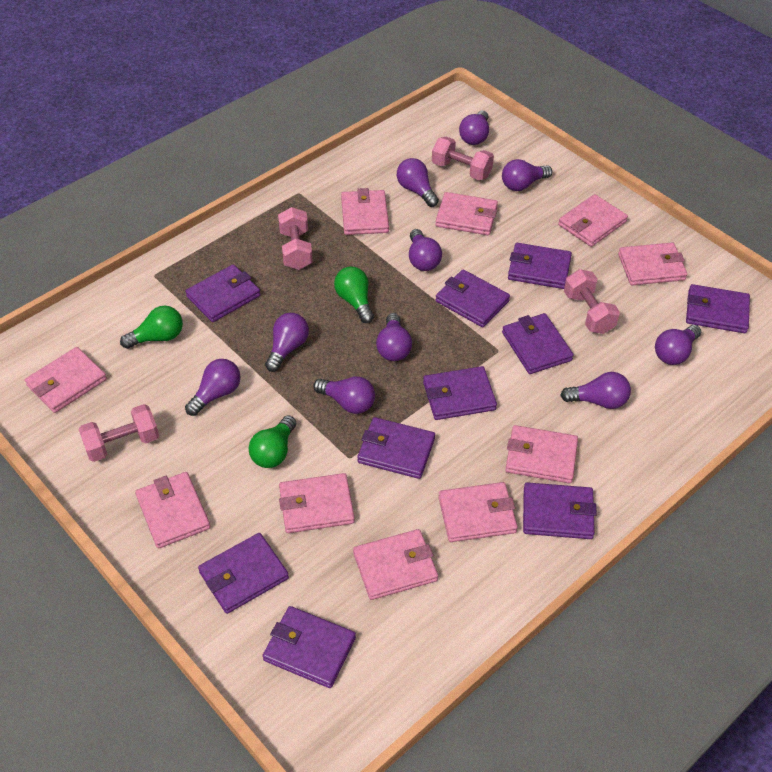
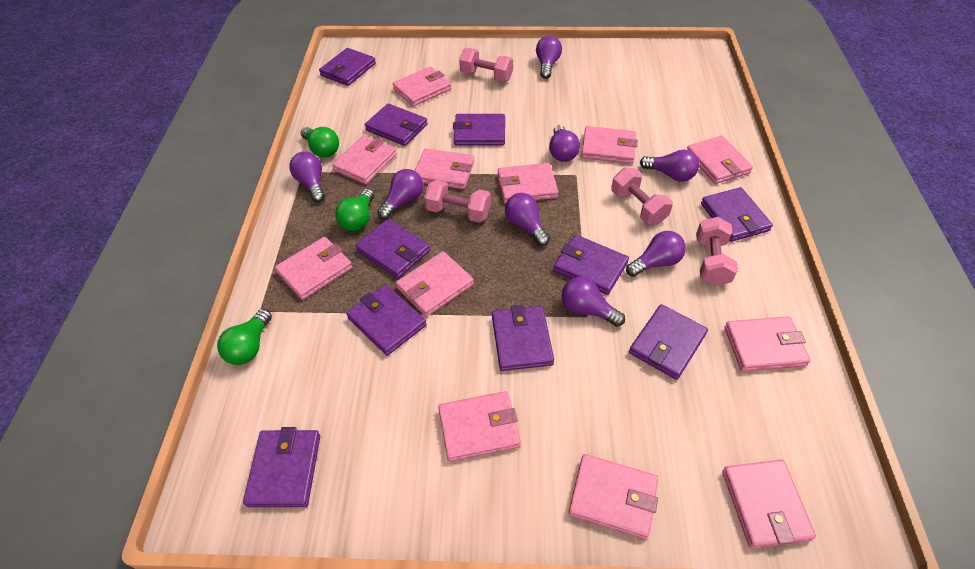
pink wallet: 10 -> 12
purple light bulb: 10 -> 8

